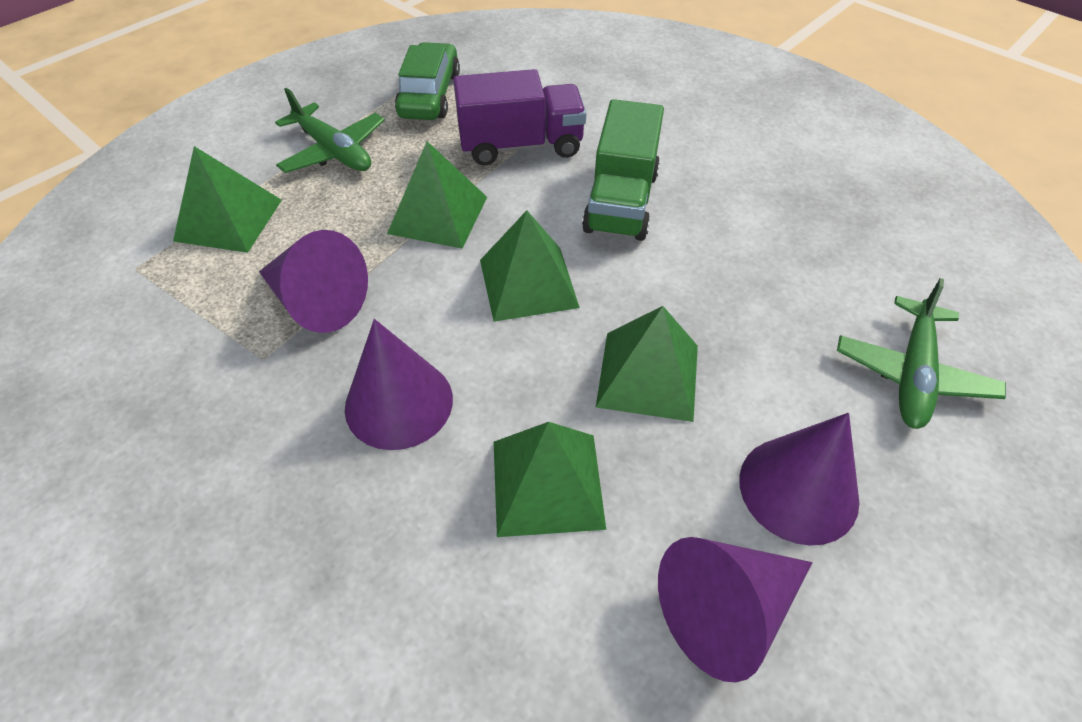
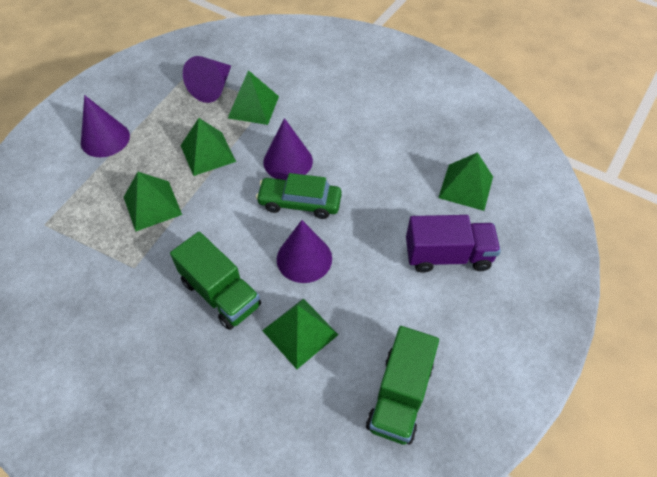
green plane: 2 -> 0
green truck: 1 -> 2

